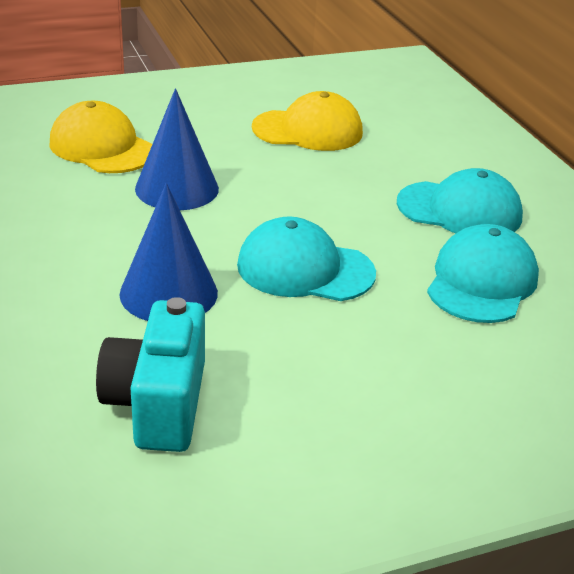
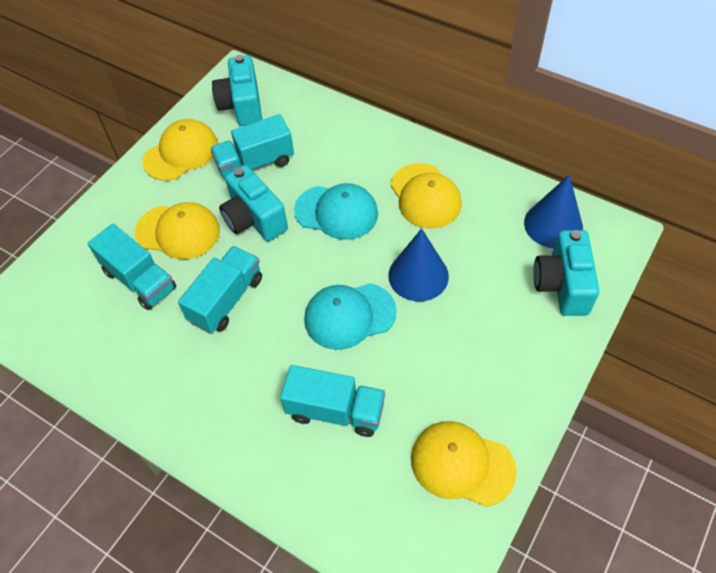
turquoise camera: 1 -> 3
turquoise cap: 3 -> 2
turquoise truck: 0 -> 4
yellow cap: 2 -> 4

